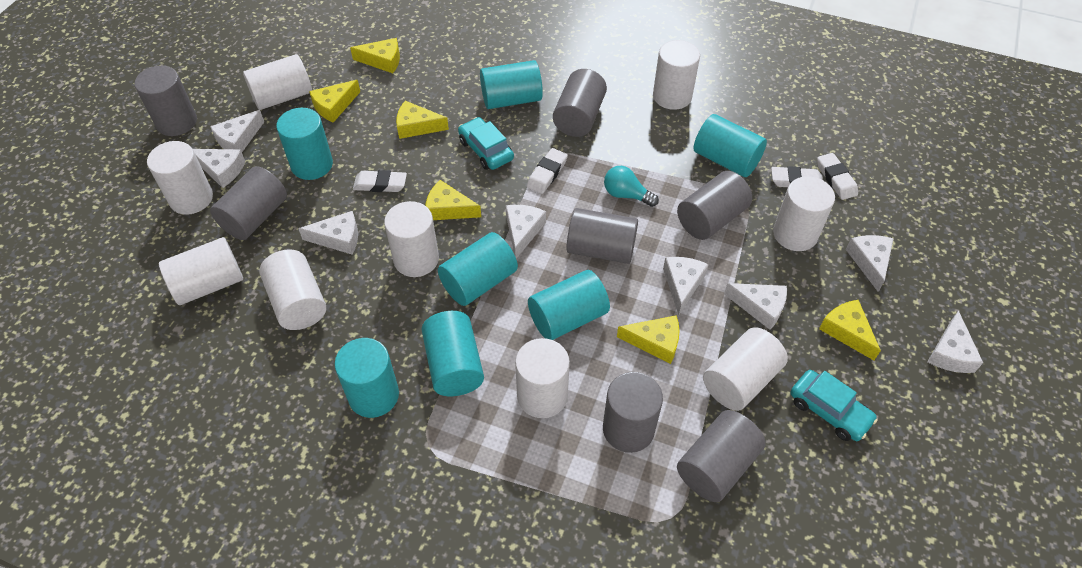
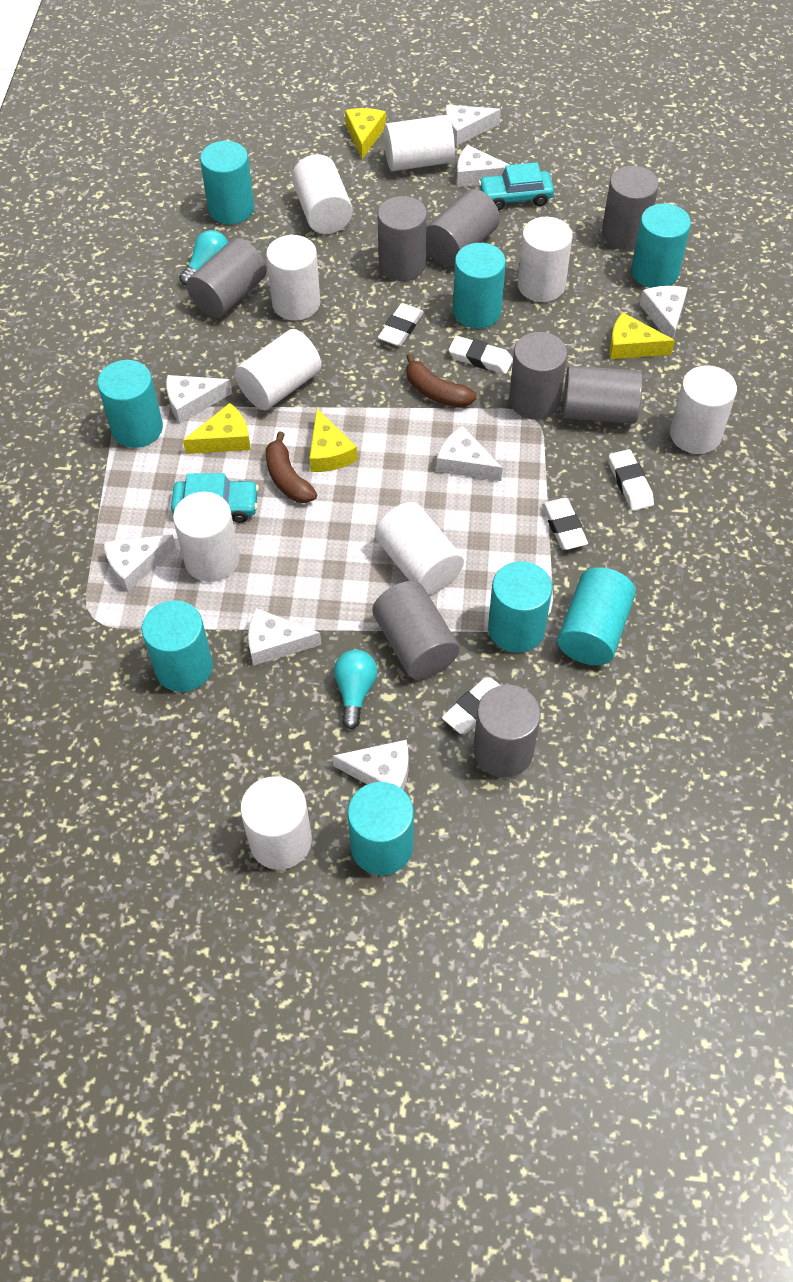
brown banana: 0 -> 2
grey cylinder: 7 -> 8
turquoise cylinder: 7 -> 8
turquoise light bulb: 1 -> 2
white eraser: 4 -> 5
yellow cheese: 6 -> 4

